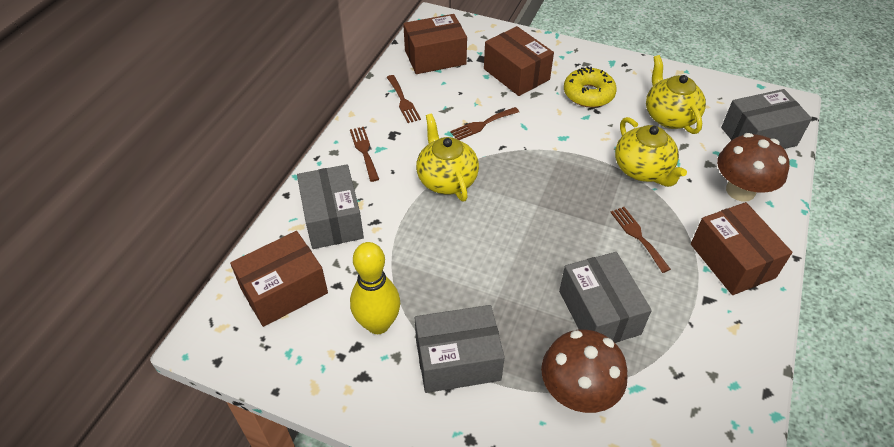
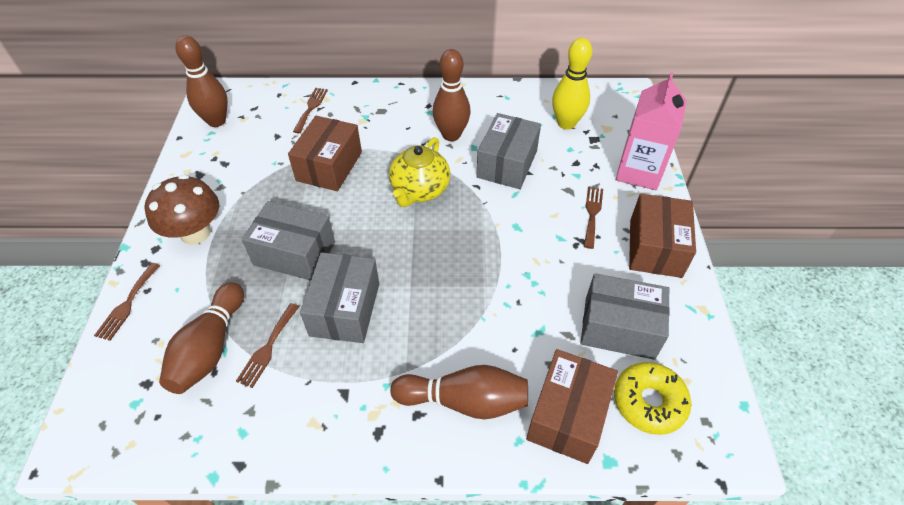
brown bowling pin: 0 -> 4
brown box: 4 -> 3
brown mushroom: 2 -> 1
pink carton: 0 -> 1
yellow teapot: 3 -> 1

